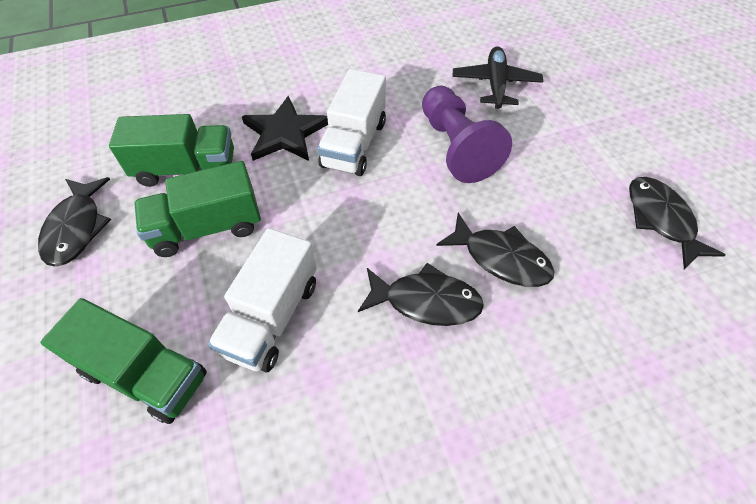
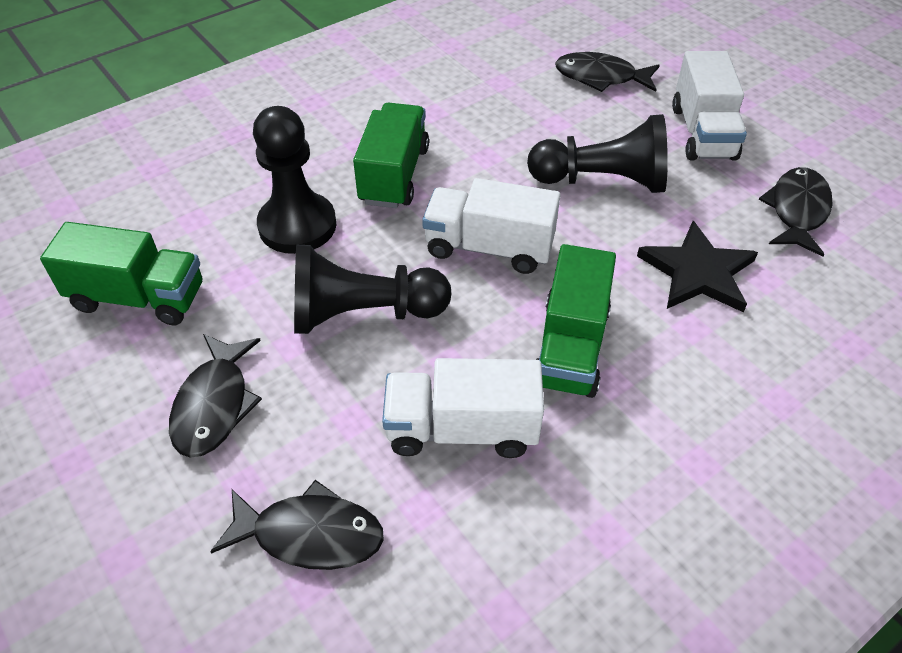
black pawn: 0 -> 3
black plane: 1 -> 0
purple pawn: 1 -> 0
white truck: 2 -> 3

